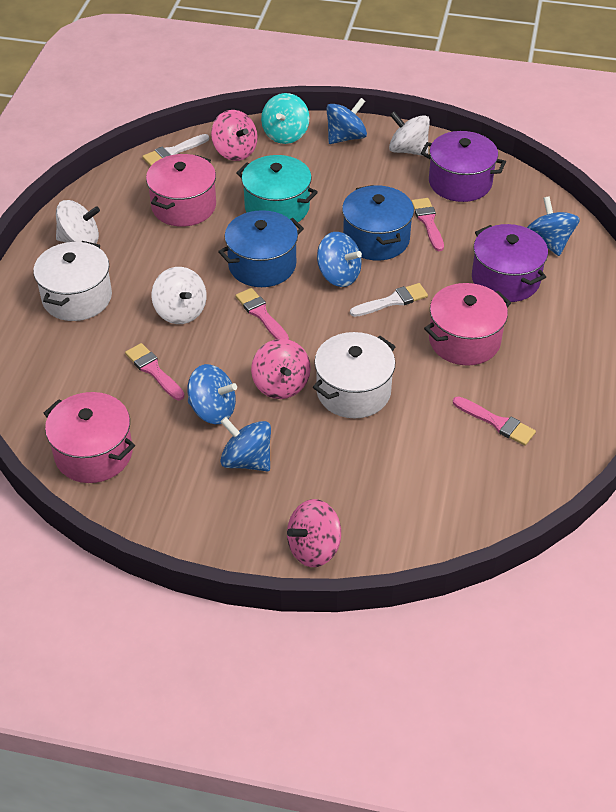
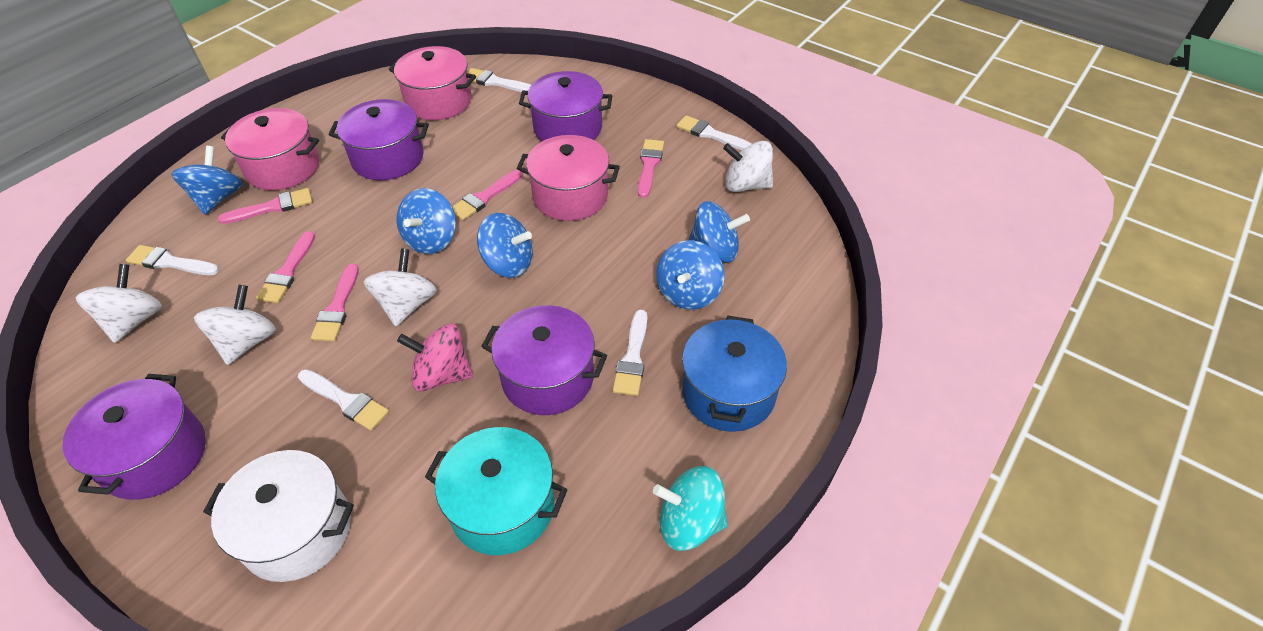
blue pot: 2 -> 1
pink brush: 4 -> 5
pink spinning top: 3 -> 1
purple pot: 2 -> 4
white brush: 2 -> 5
white pot: 2 -> 1
white spinning top: 3 -> 4

